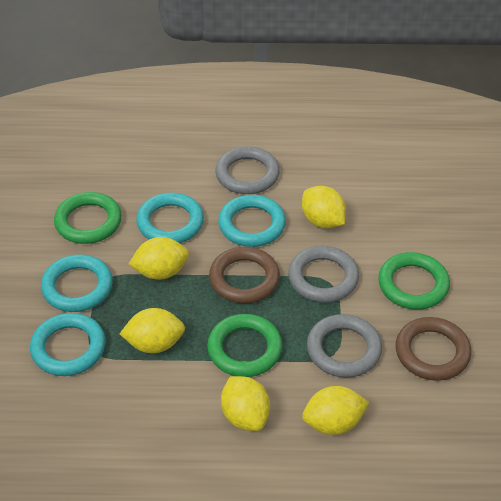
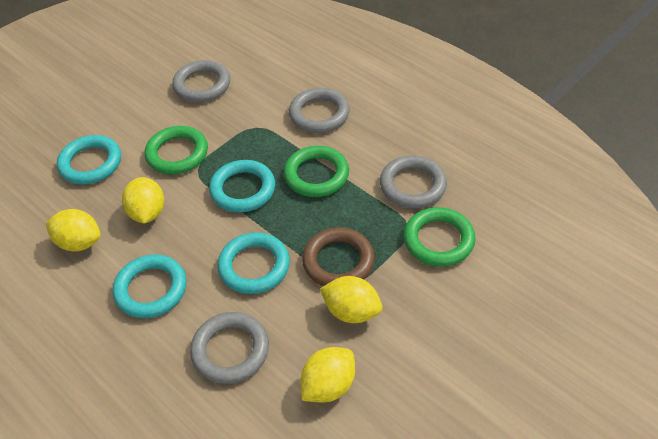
brown ring: 2 -> 1
grey ring: 3 -> 4
yellow lemon: 5 -> 4

